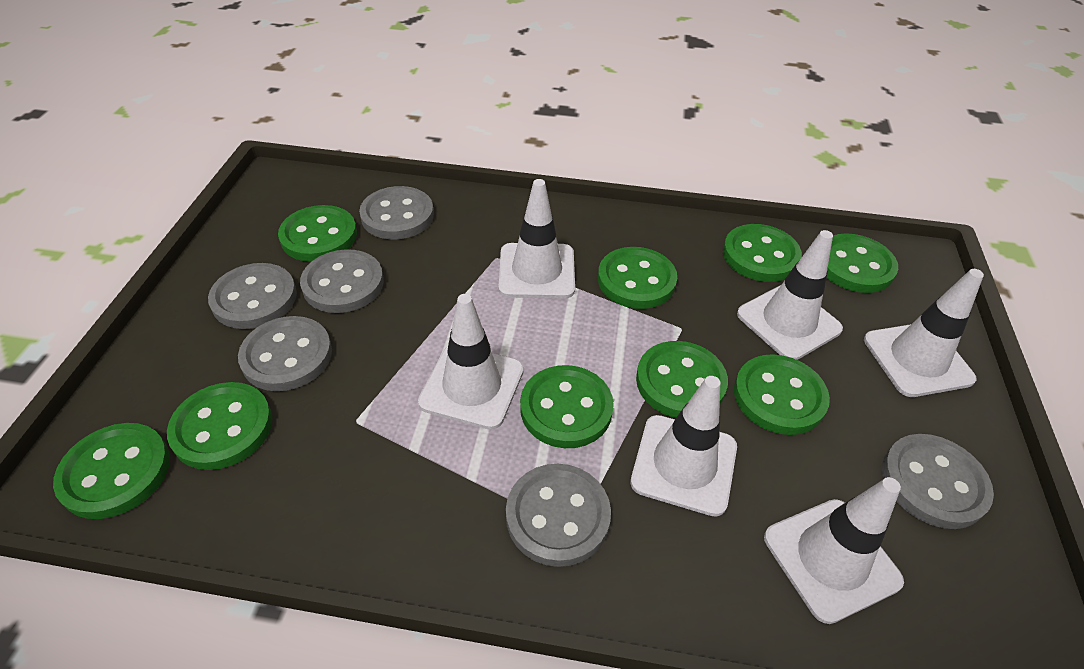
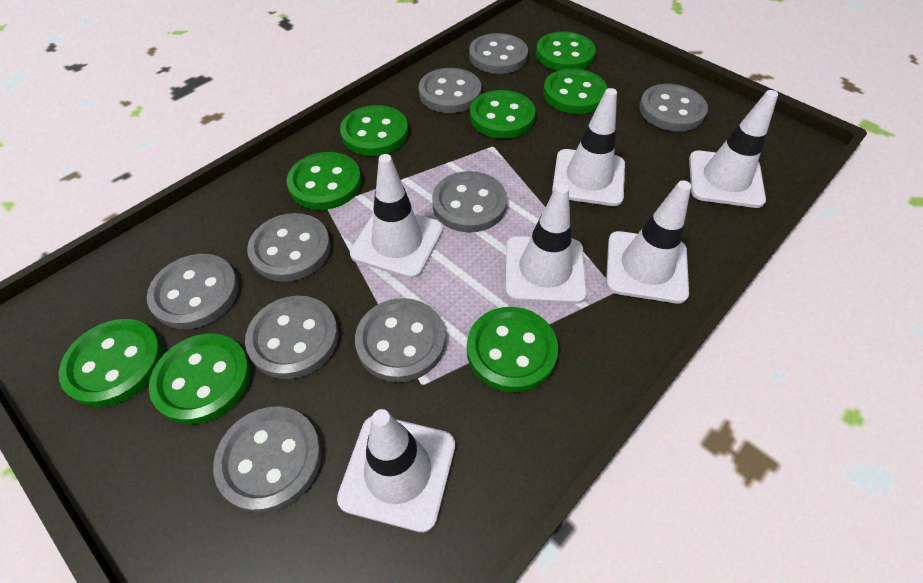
green button: 9 -> 8
grey button: 6 -> 9

